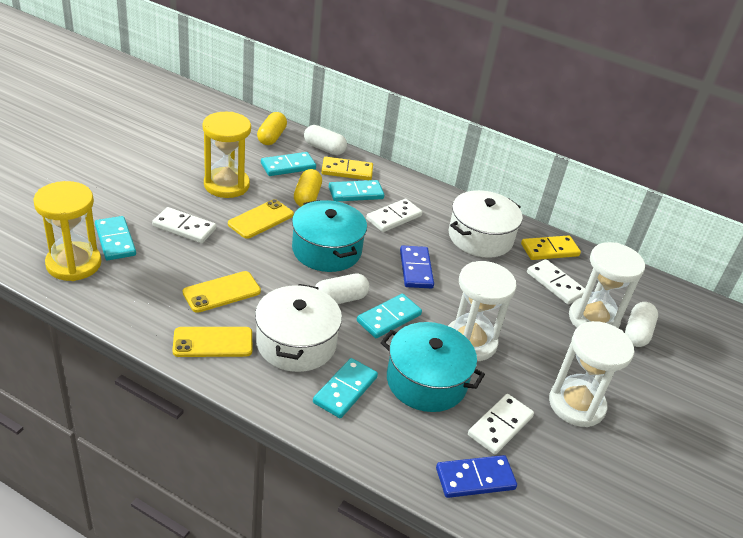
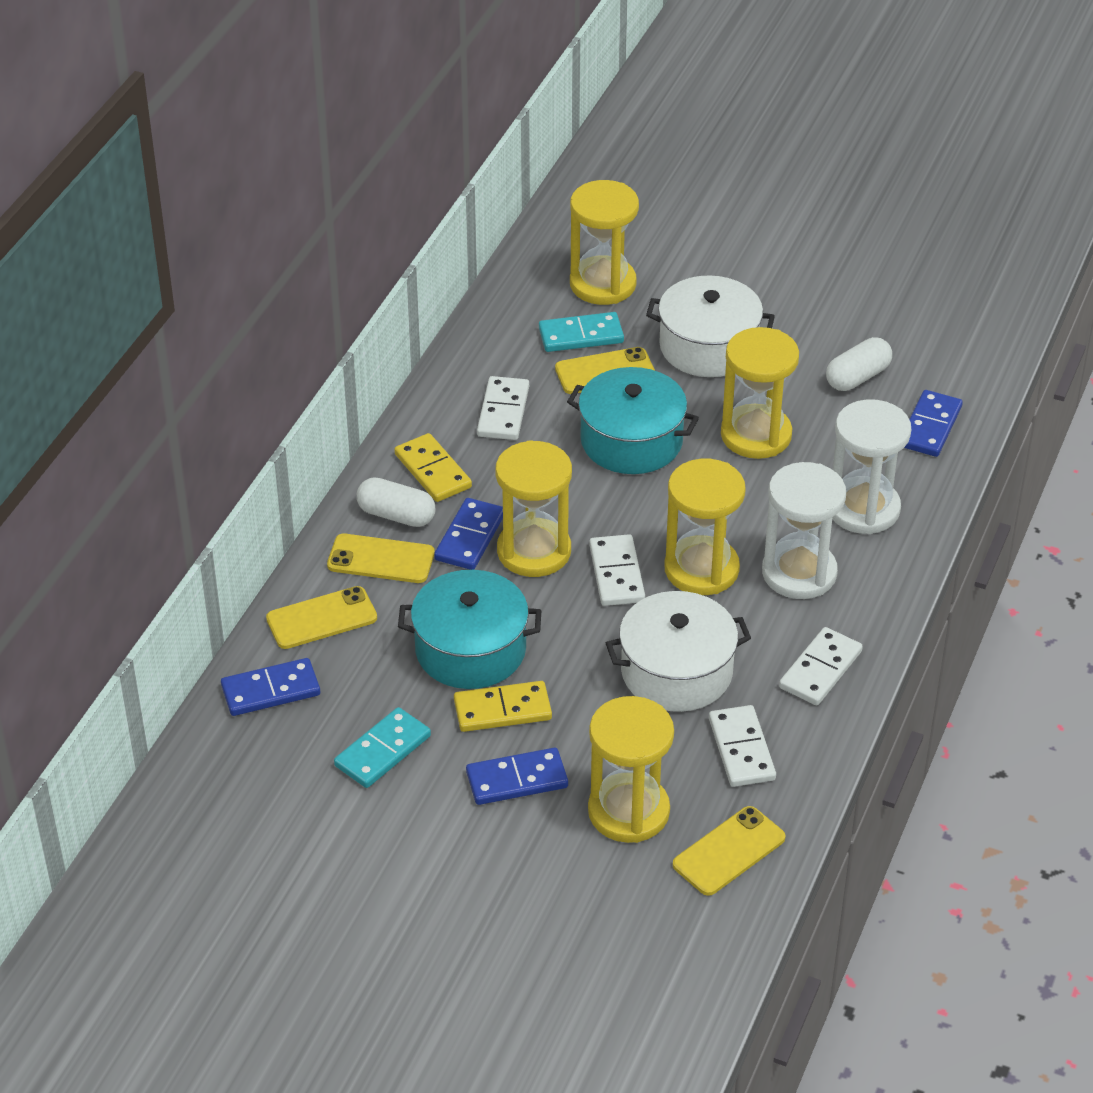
blue domino: 2 -> 4
turquoise domino: 5 -> 2
white capsule: 3 -> 2
white hourglass: 3 -> 2
yellow capsule: 2 -> 0
yellow hourglass: 2 -> 5
yellow phone: 3 -> 4

